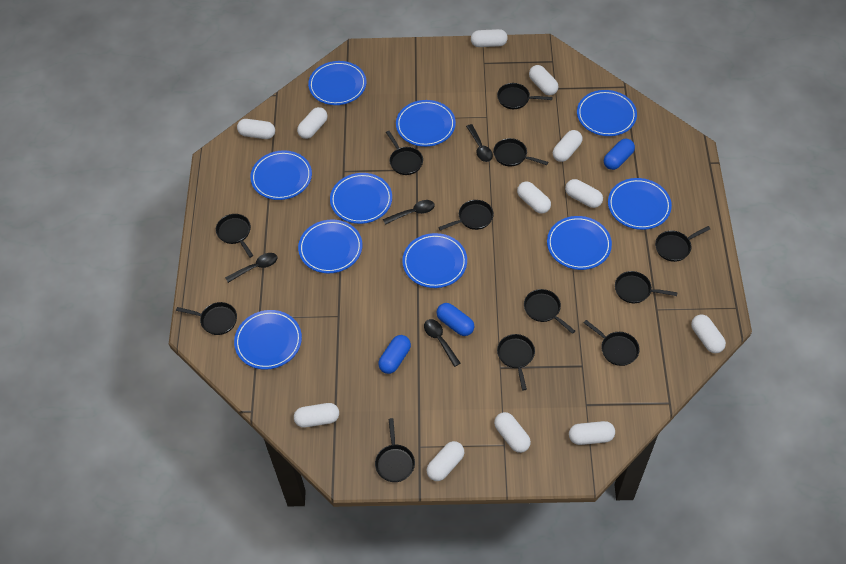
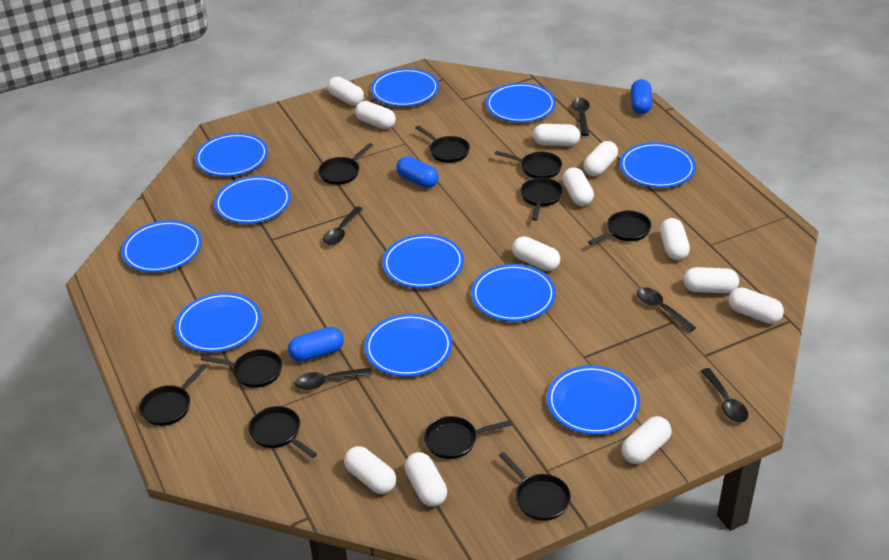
black pan: 12 -> 10
black spoon: 4 -> 5
blue plate: 10 -> 11

